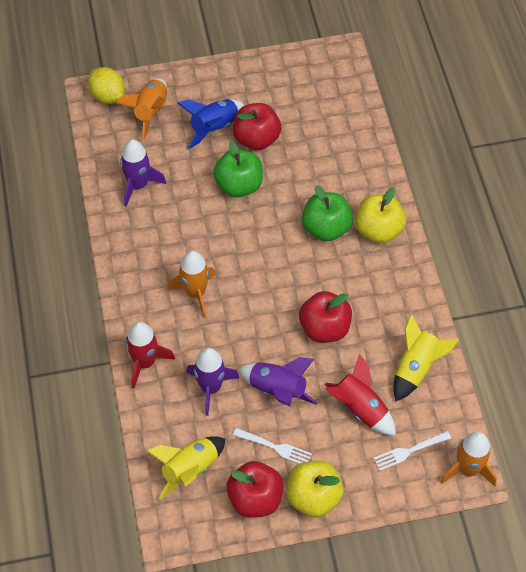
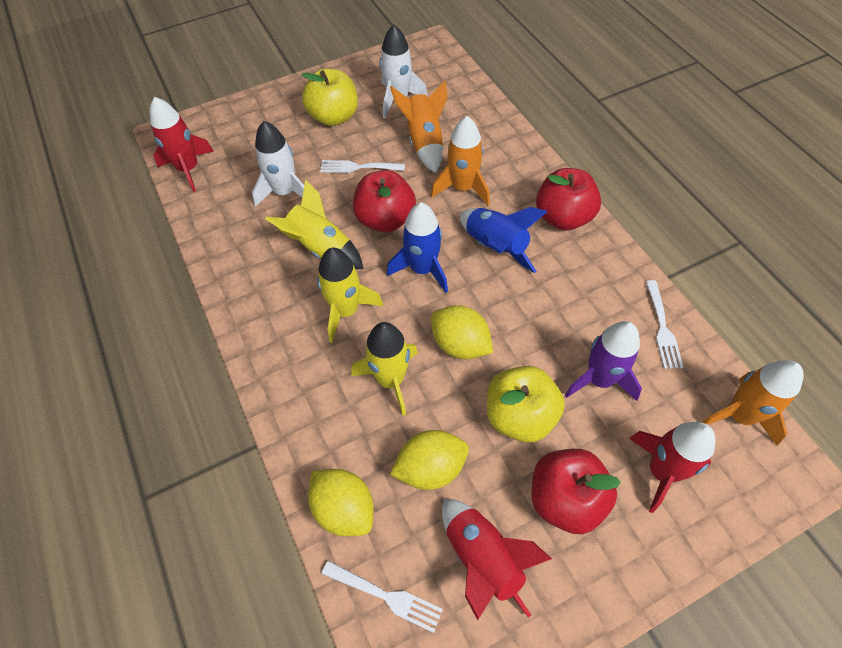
blue rocket: 1 -> 2
green apple: 2 -> 0
purple rocket: 3 -> 1
red rocket: 2 -> 3
white fork: 2 -> 3
white rocket: 0 -> 2
yellow lemon: 1 -> 3
yellow rocket: 2 -> 3

